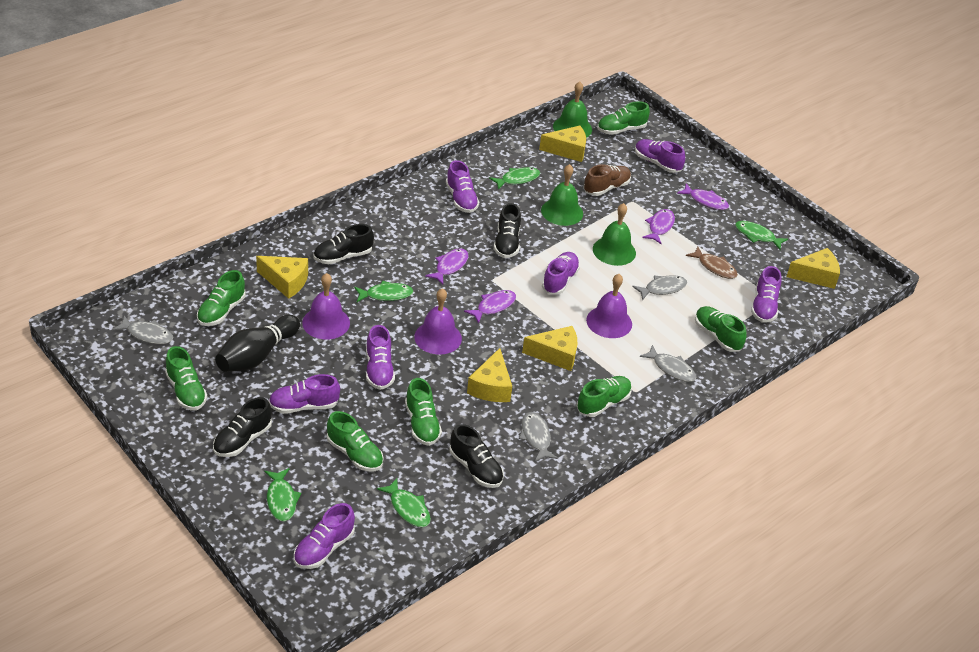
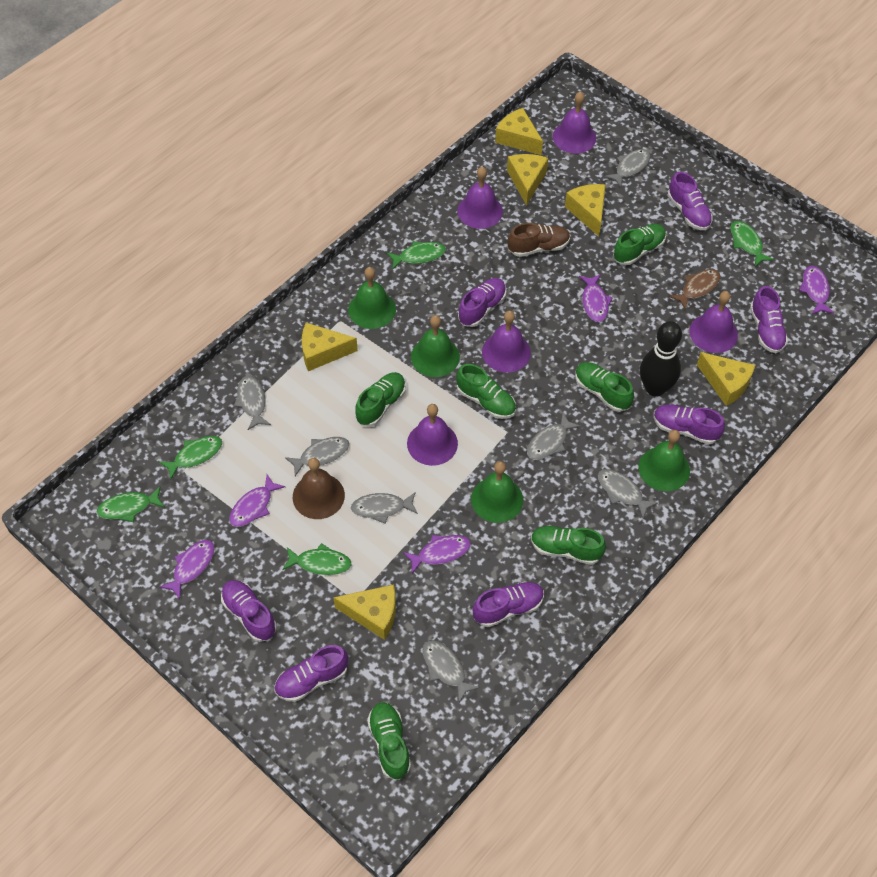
black shoe: 4 -> 0
brown bell: 0 -> 1
green bell: 3 -> 4
green shoe: 7 -> 6
grey fish: 4 -> 7
purple bell: 3 -> 5
purple fish: 4 -> 5
yellow cheese: 5 -> 6

